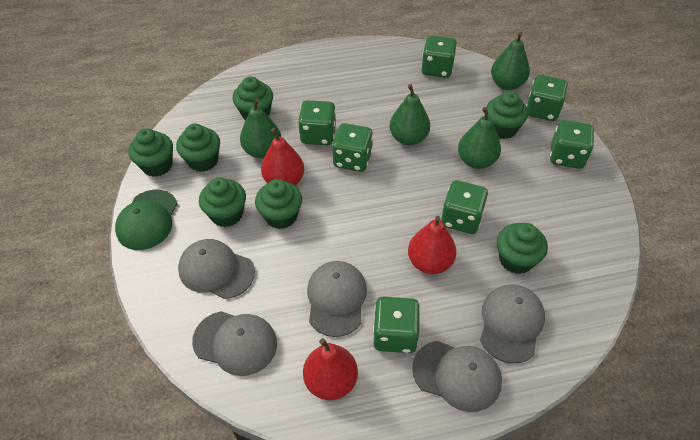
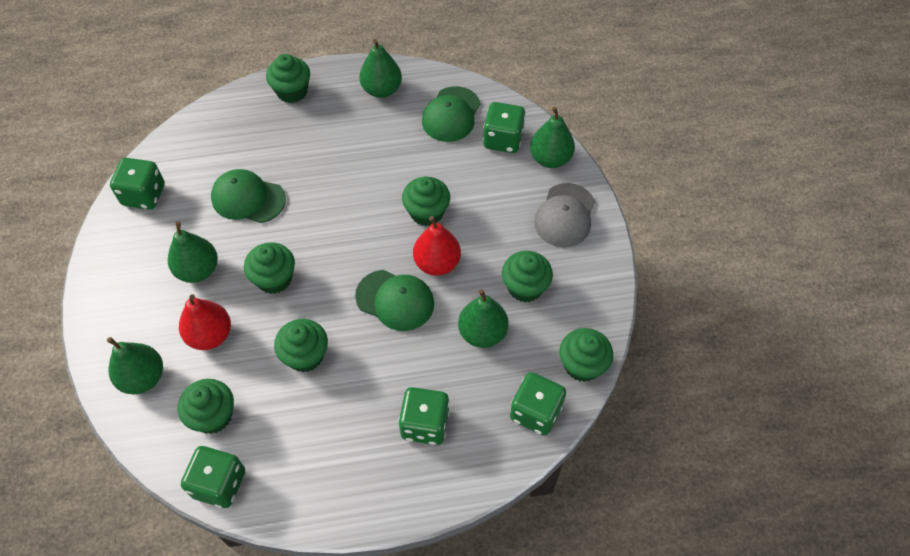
green cap: 1 -> 3
green dice: 7 -> 5
green pear: 4 -> 5
grey cap: 5 -> 1
red pear: 3 -> 2

